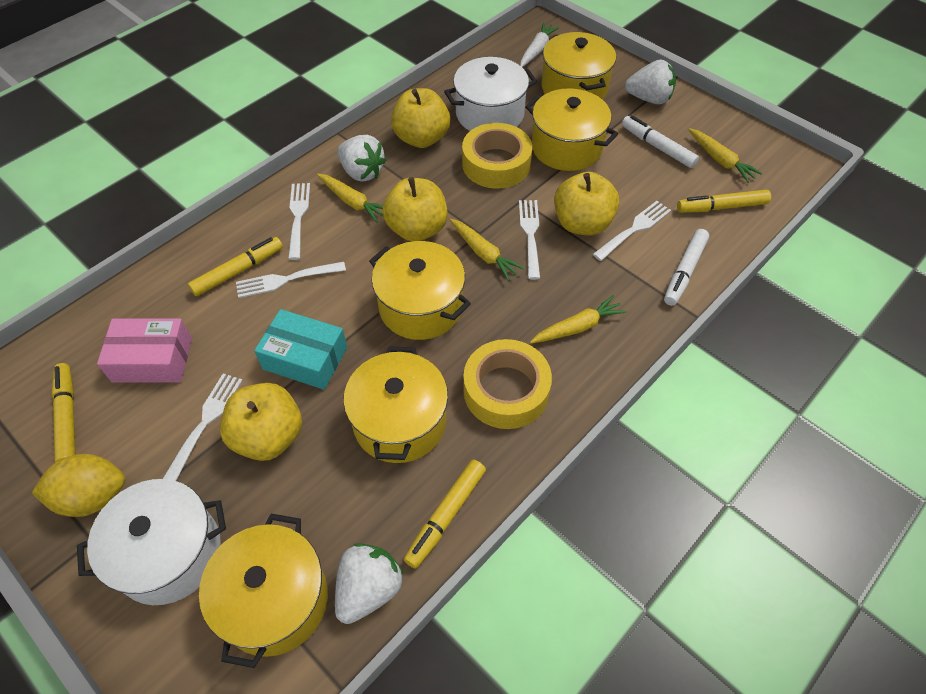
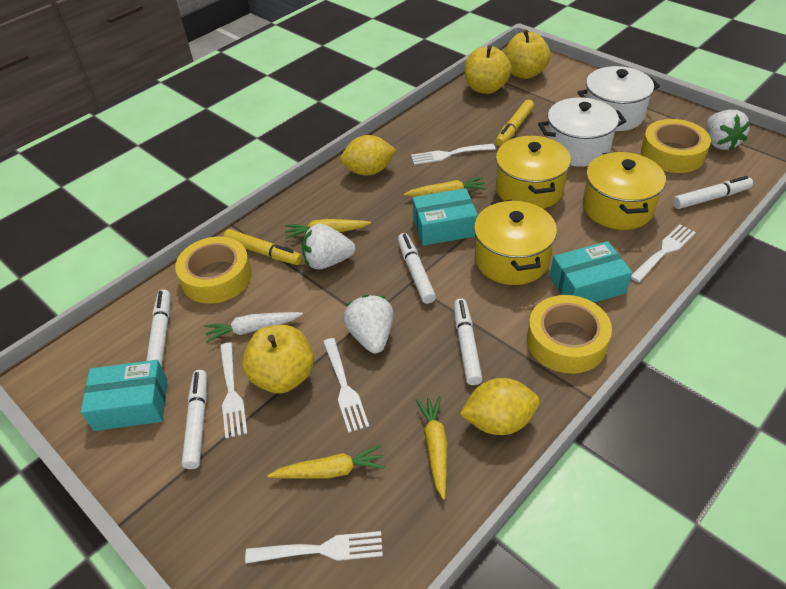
pink box: 1 -> 0
turquoise box: 1 -> 3
white marker: 2 -> 5
yellow apple: 4 -> 3
yellow lemon: 1 -> 2
yellow marker: 4 -> 2
yellow pot: 5 -> 3
yellow tape: 2 -> 3

